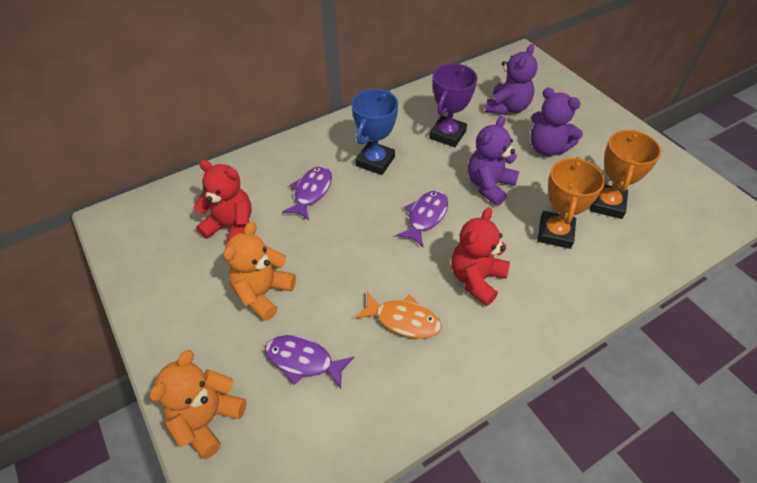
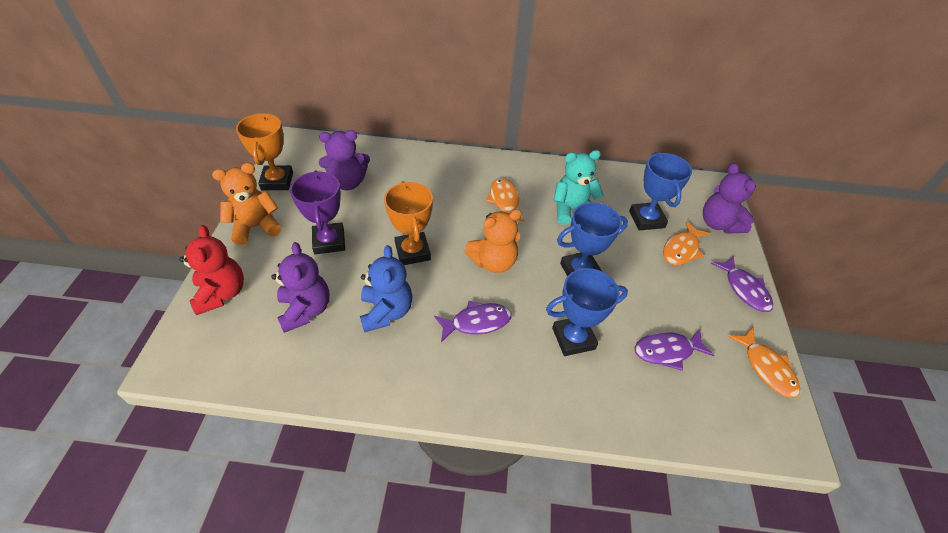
blue teddy bear: 0 -> 1
blue trophy: 1 -> 3
orange fish: 1 -> 3
red teddy bear: 2 -> 1
turquoise teddy bear: 0 -> 1

